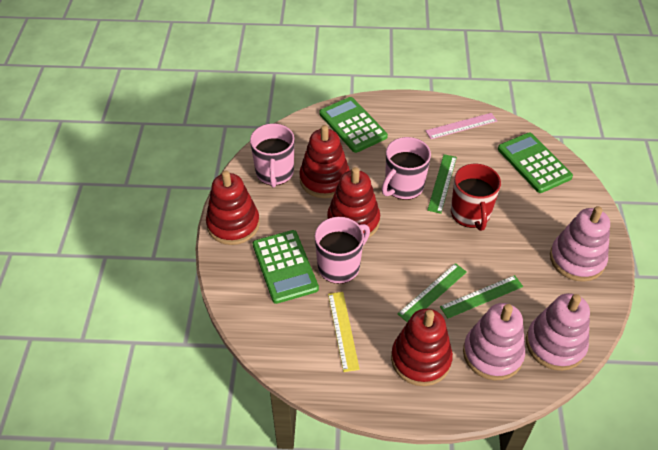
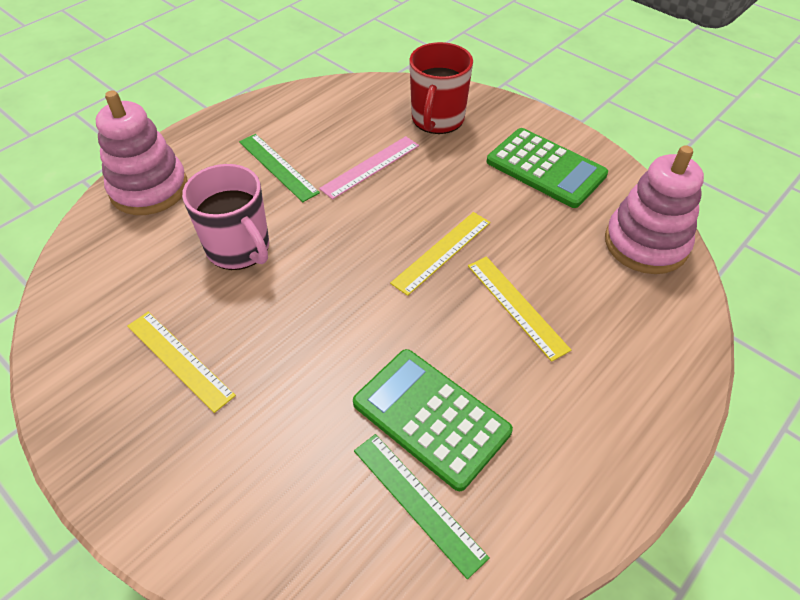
green calculator: 3 -> 2
green ruler: 3 -> 2
pink mug: 3 -> 1
pink stacking toy: 3 -> 2
red stacking toy: 4 -> 0
yellow ruler: 1 -> 3

